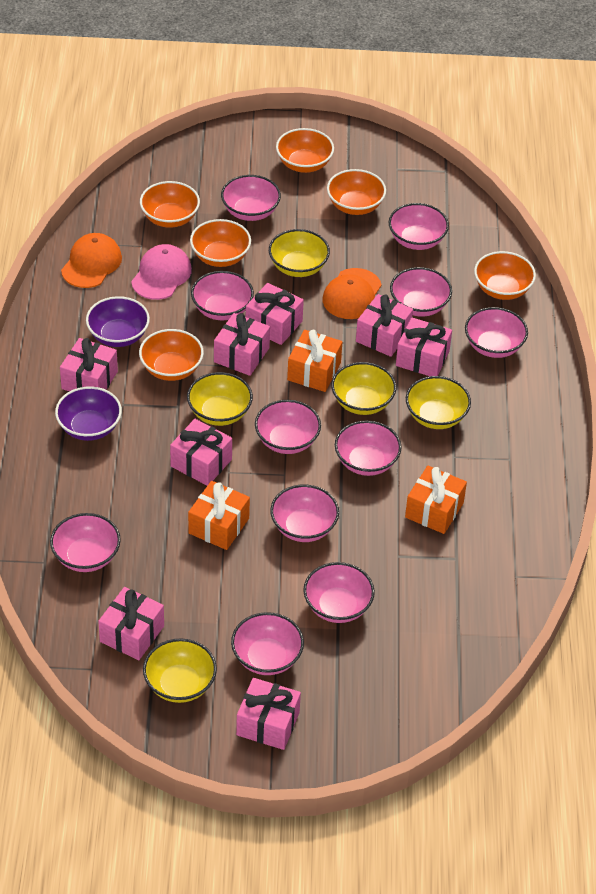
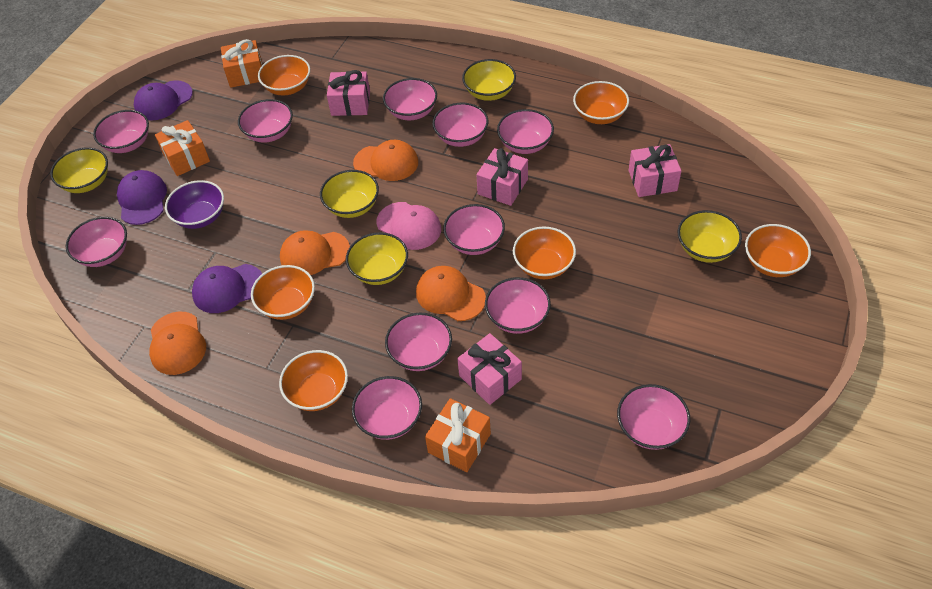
orange cap: 2 -> 4
pink gift: 8 -> 4
purple bowl: 2 -> 1
purple cap: 0 -> 3

